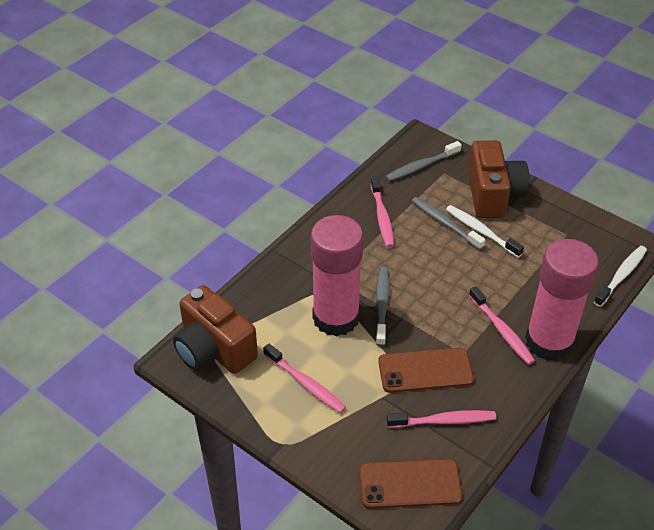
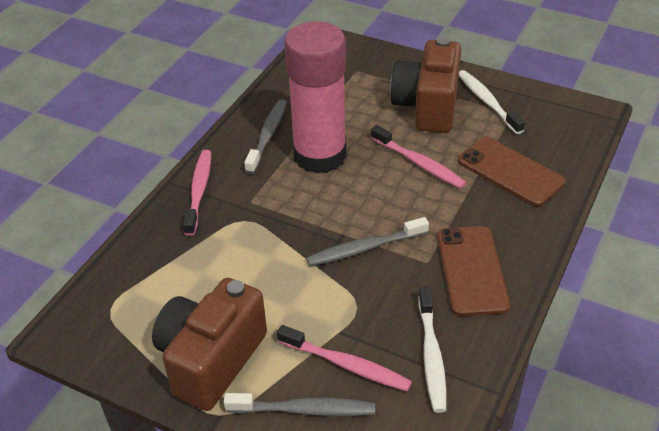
pink glue stick: 2 -> 1
pink toothbrush: 4 -> 3

